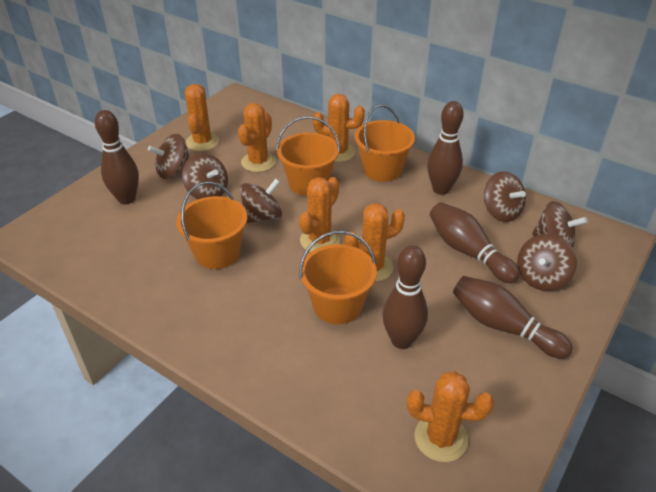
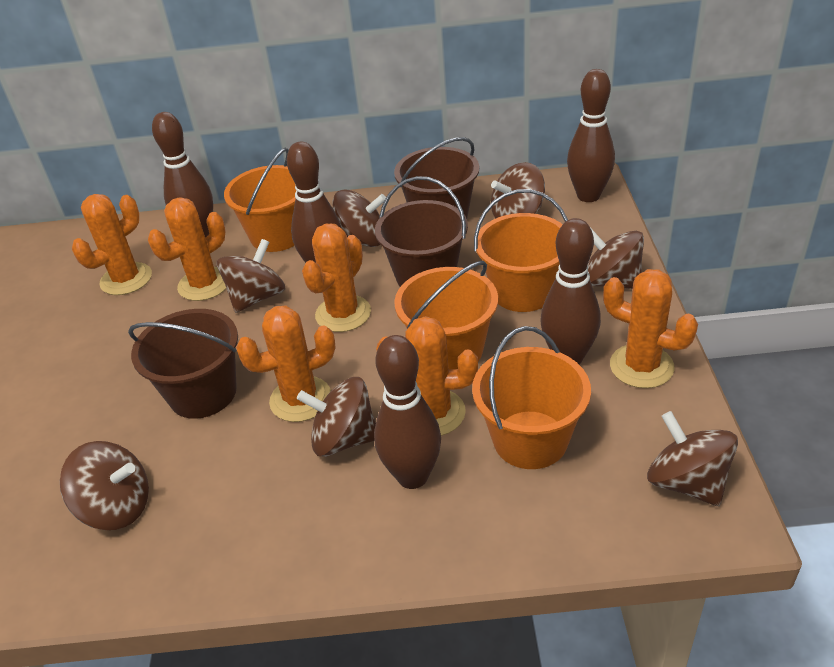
brown bucket: 0 -> 3
brown spinning top: 6 -> 7

